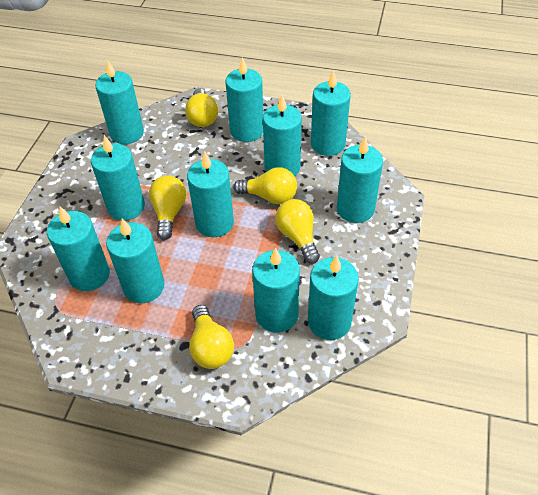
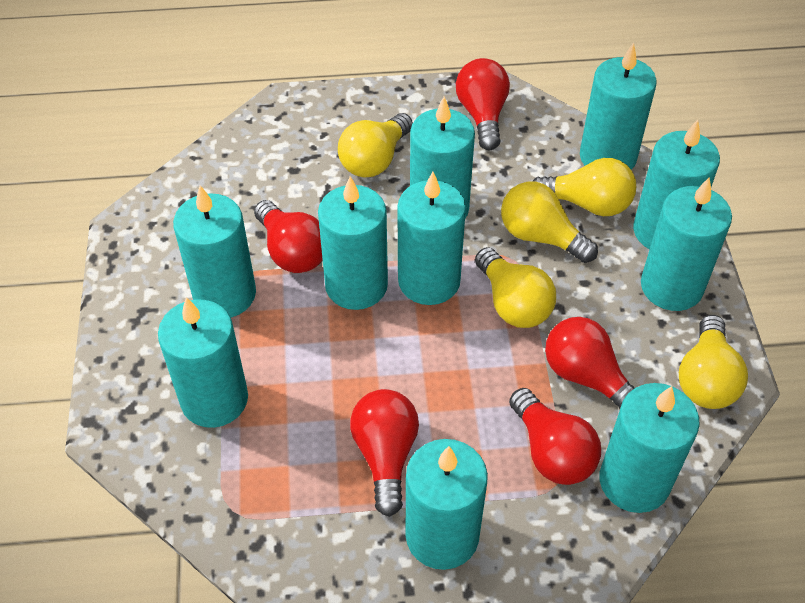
red light bulb: 0 -> 5
turquoise candle: 11 -> 10

